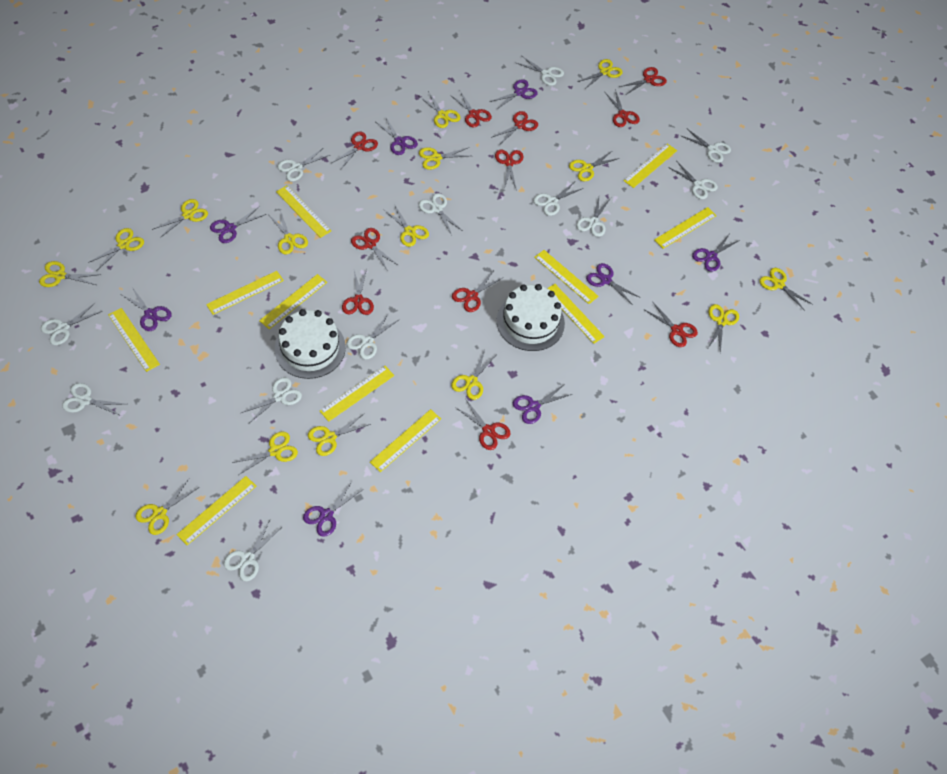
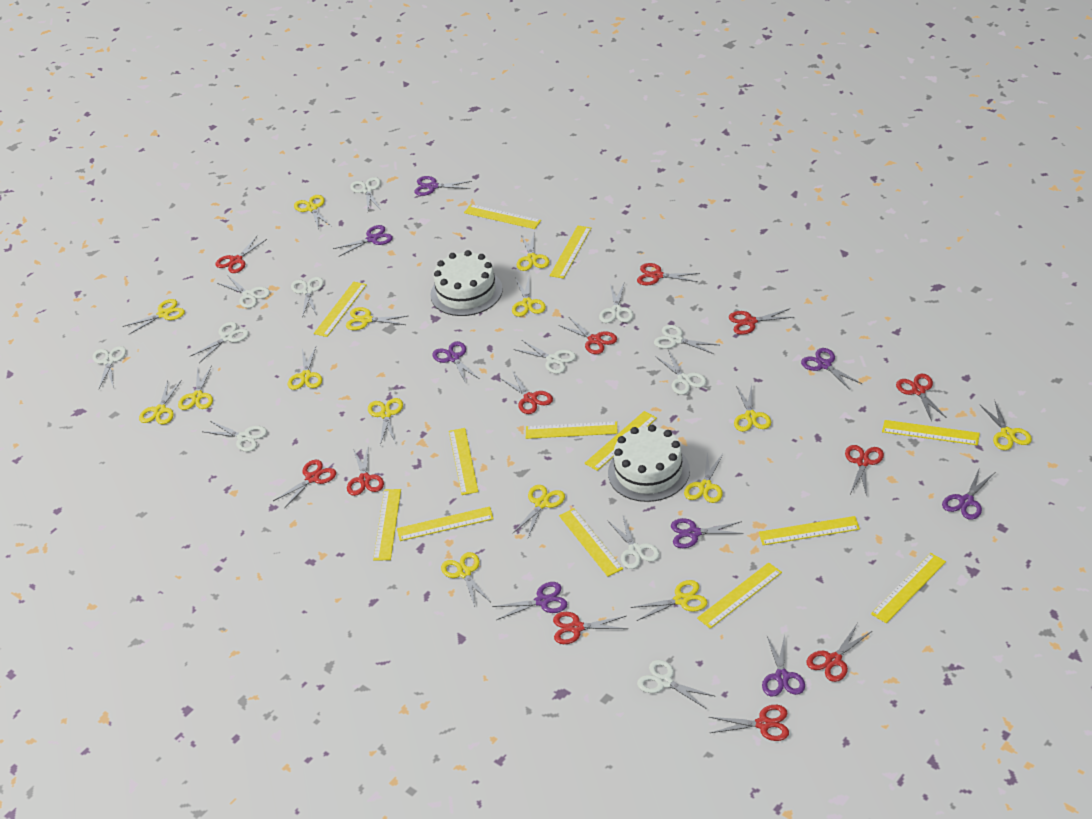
red scissors: 11 -> 12
yellow ruler: 11 -> 13

